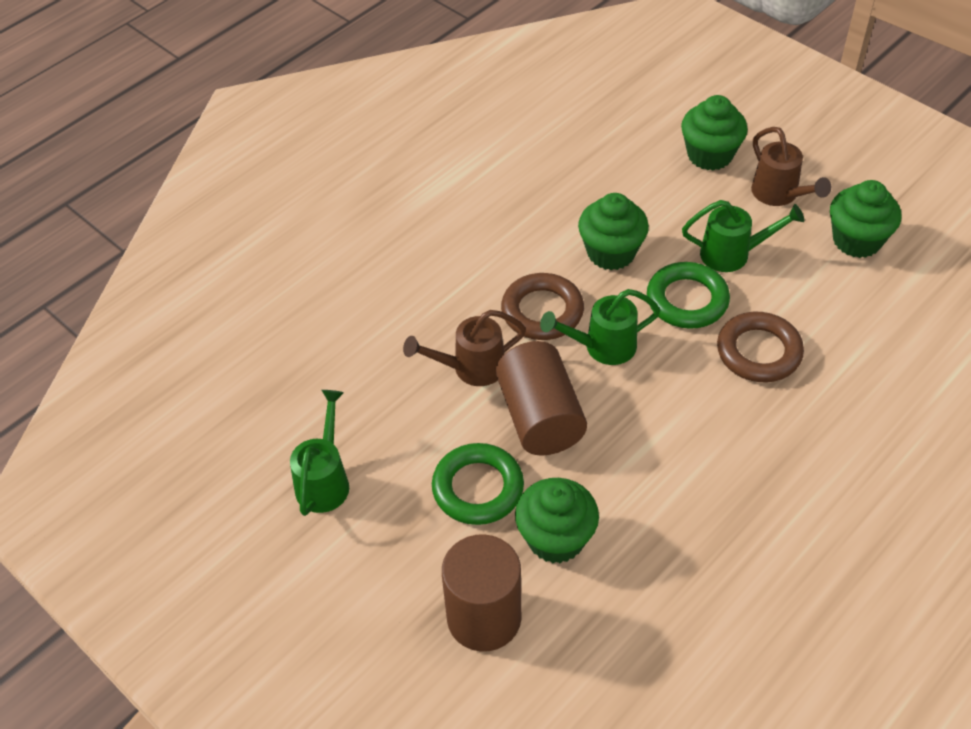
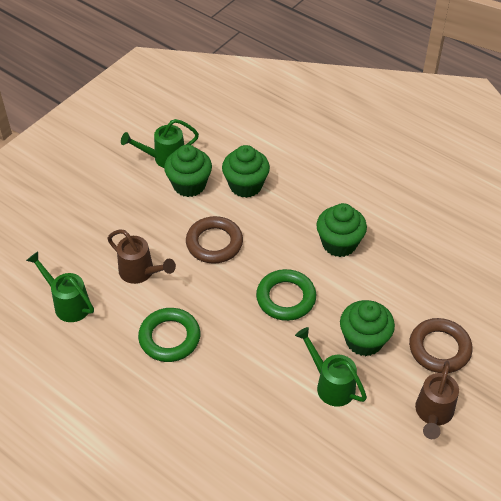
brown cylinder: 2 -> 0

